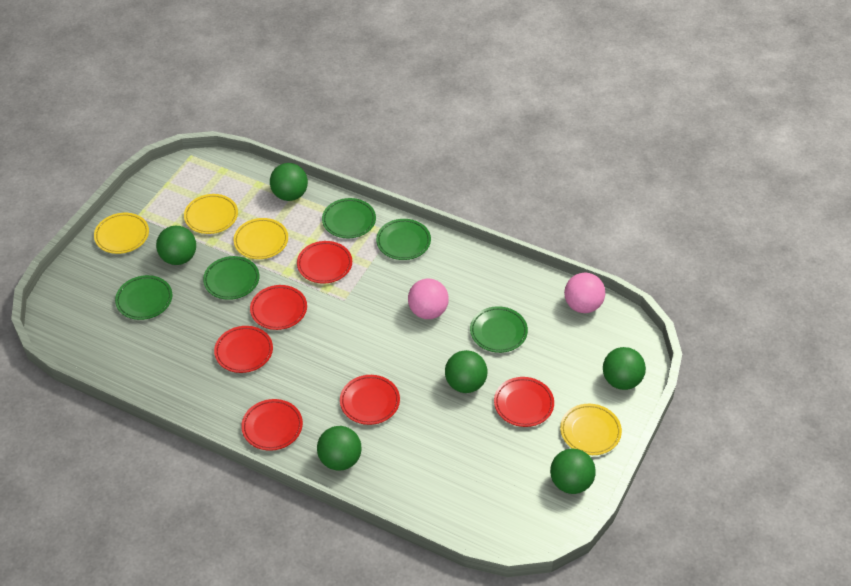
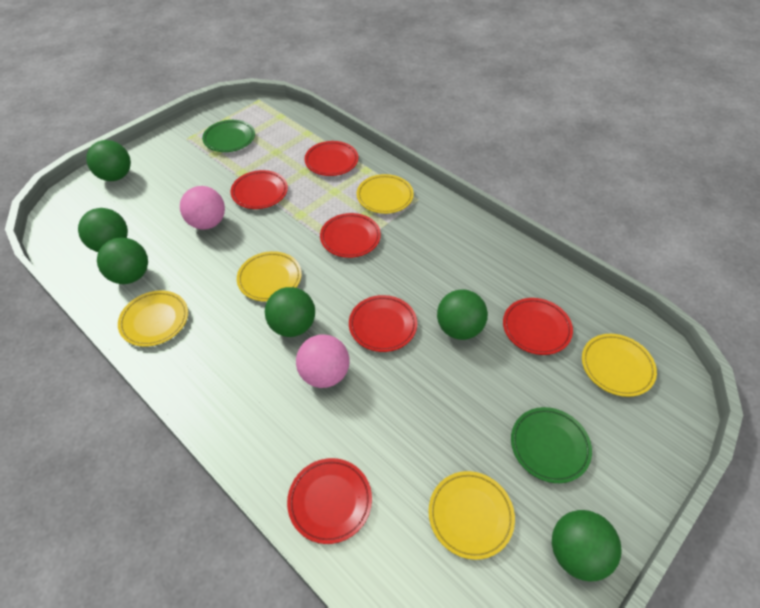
green plate: 5 -> 2
yellow plate: 4 -> 5

